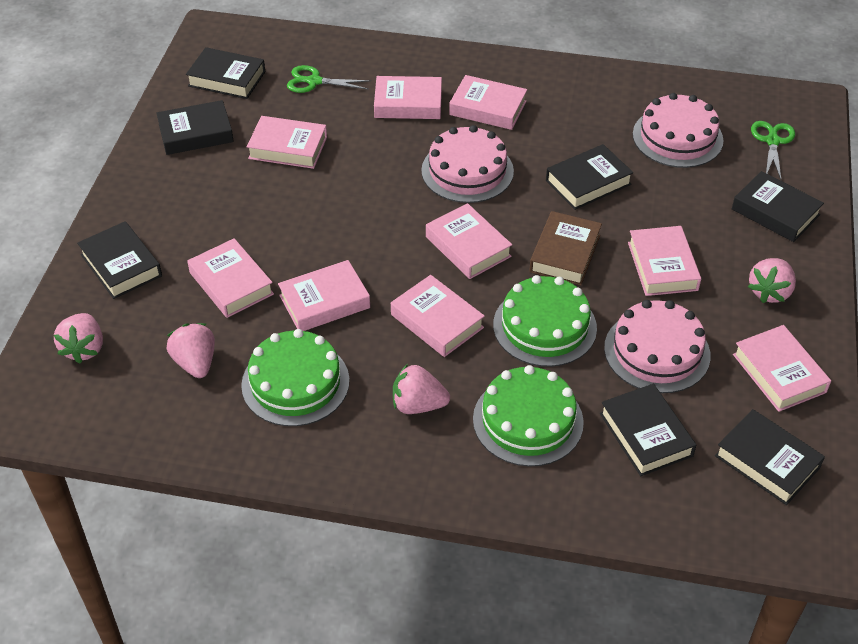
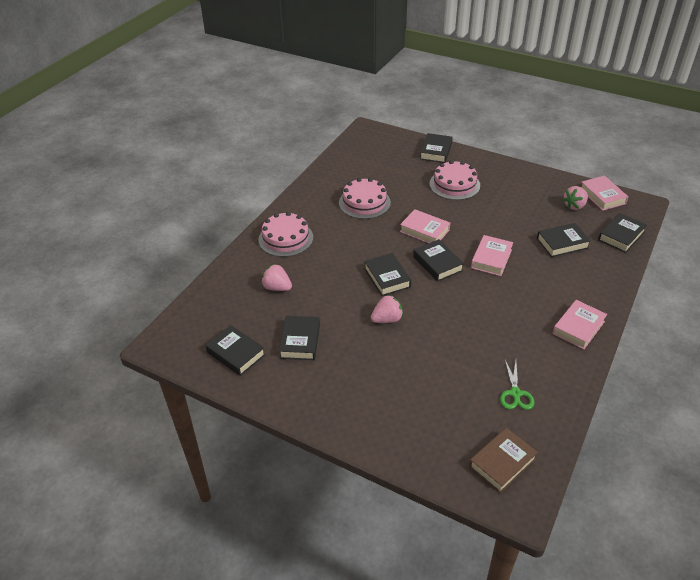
green cake: 3 -> 0
green scissors: 2 -> 1
pink book: 9 -> 4
pink strawberry: 4 -> 3

